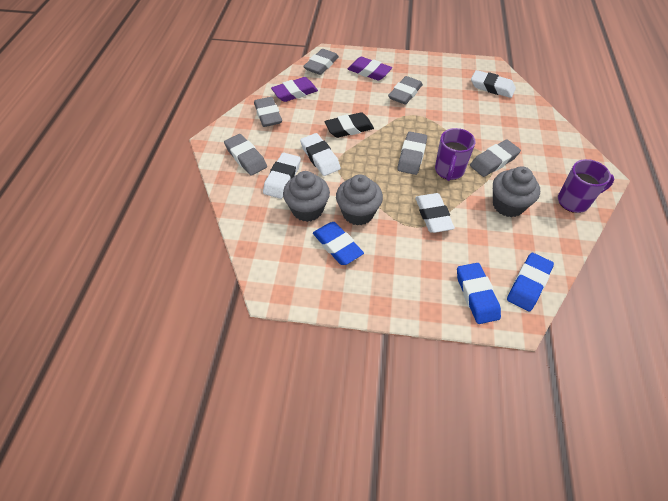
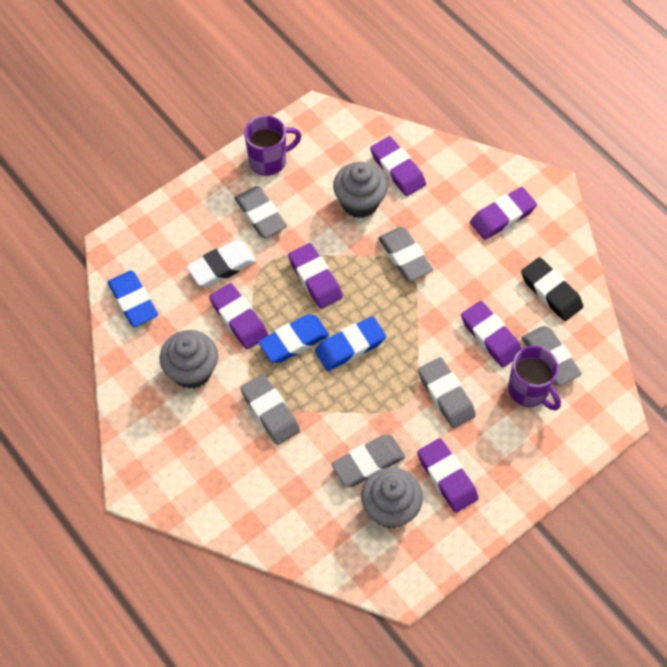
purple eraser: 2 -> 6
white eraser: 4 -> 1

